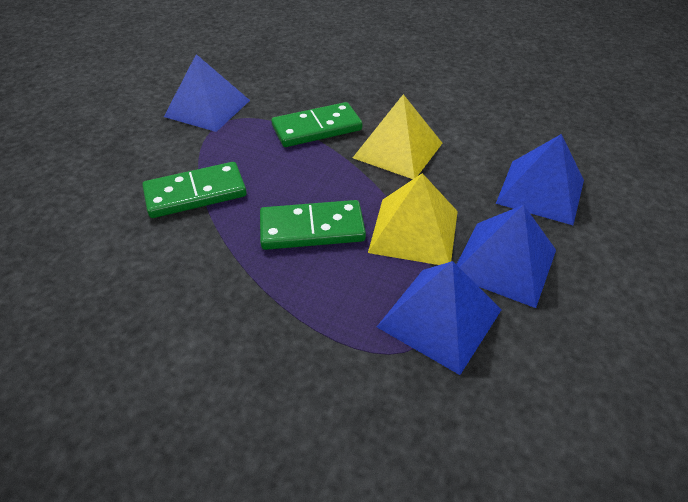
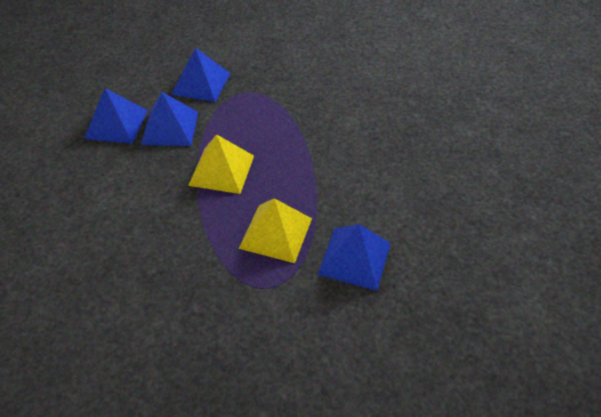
green domino: 3 -> 0

